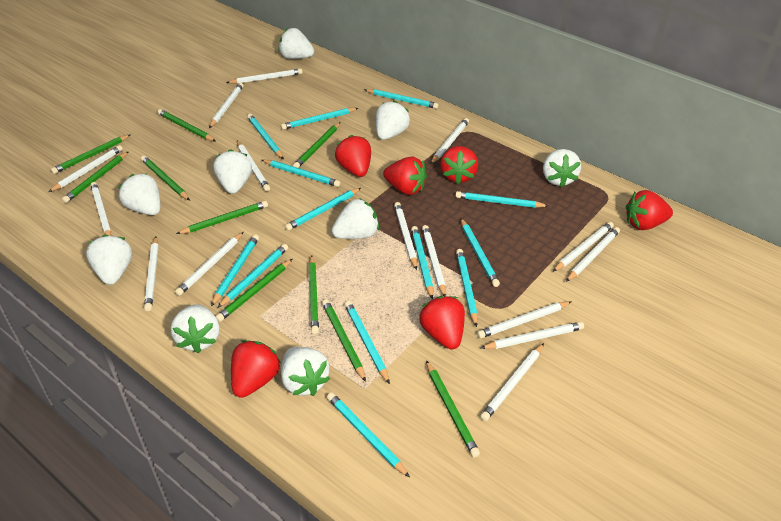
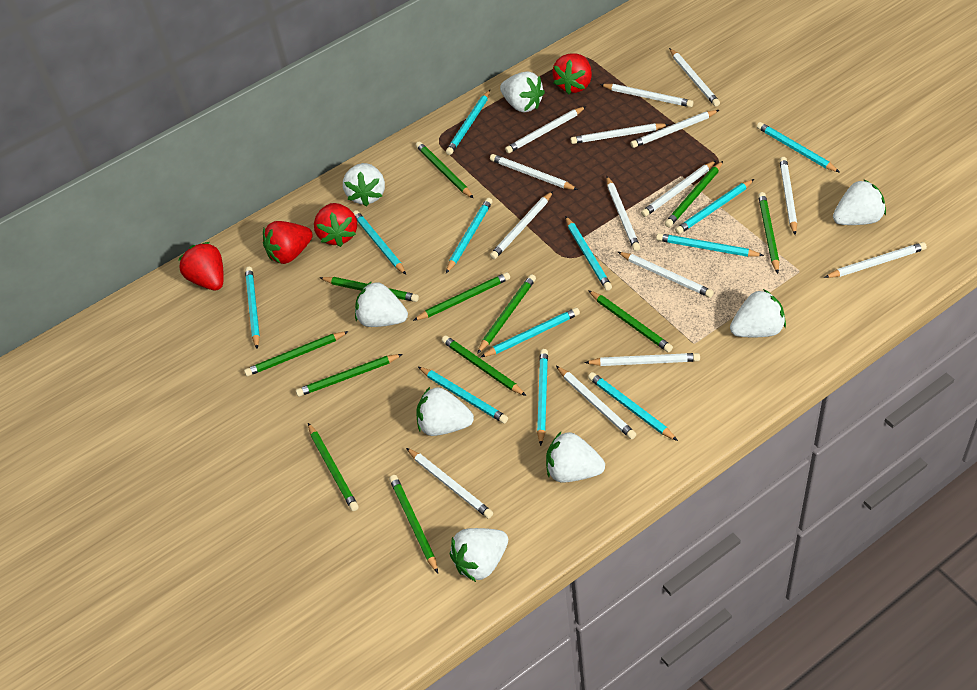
green pencil: 10 -> 12
red strawberry: 6 -> 4
turquoise pencil: 13 -> 12
white strawberry: 9 -> 8

